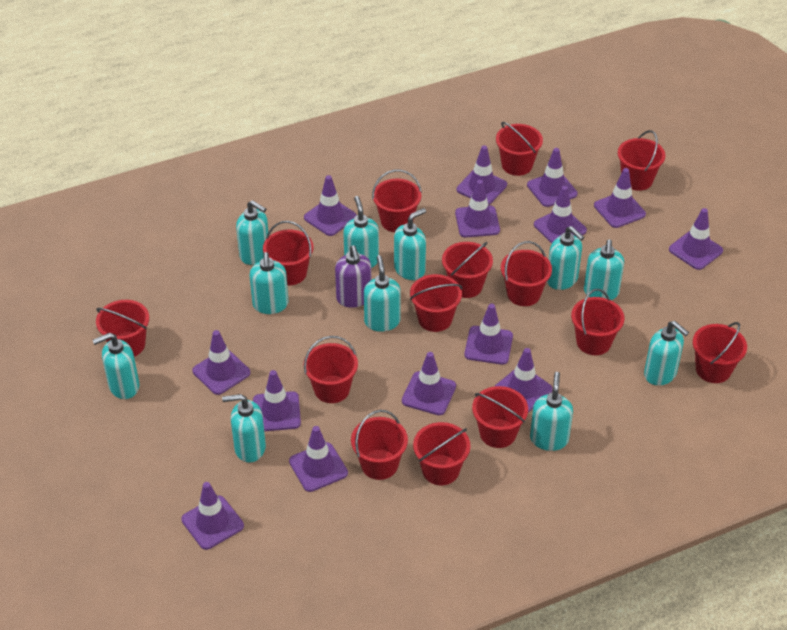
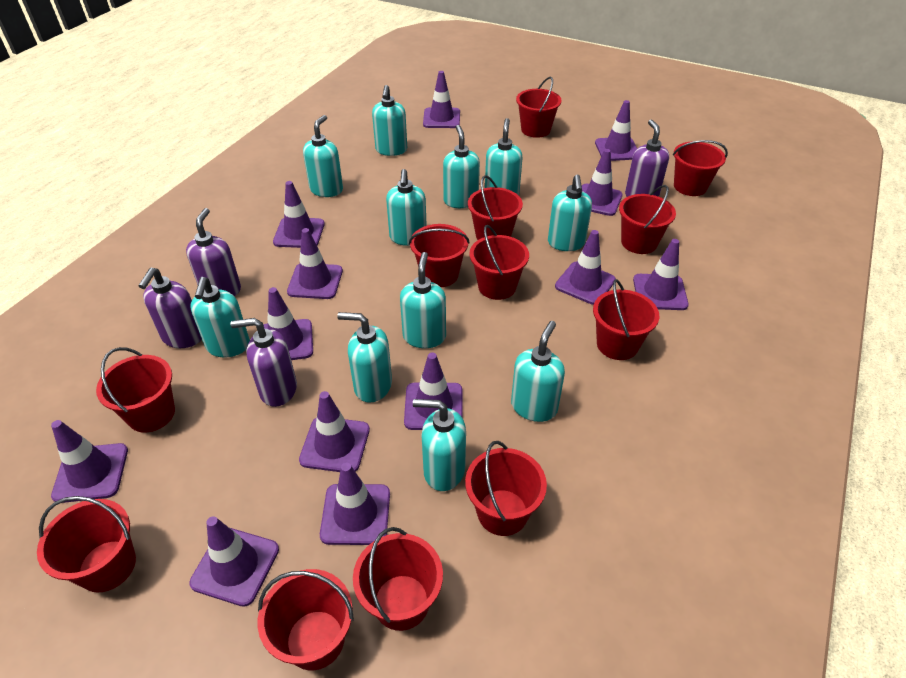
purple soap dispenser: 1 -> 4
purple traffic cone: 14 -> 13
red bucket: 14 -> 12

